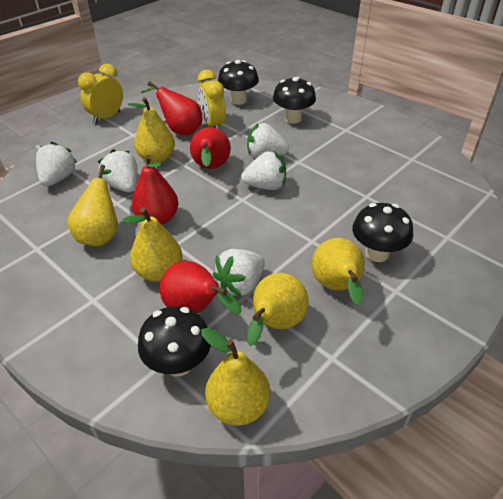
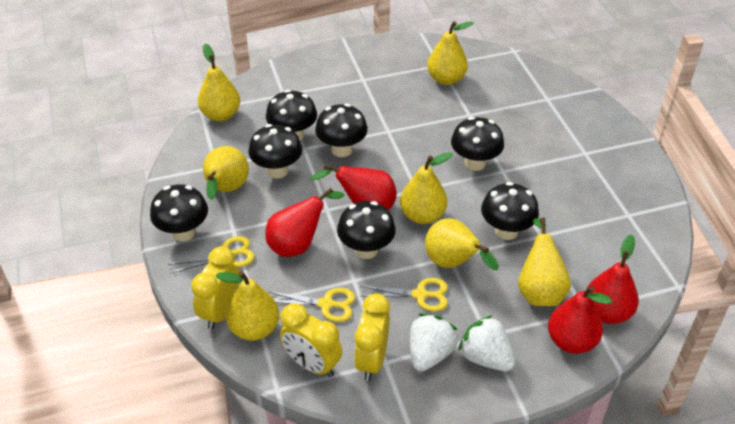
black mushroom: 4 -> 7
white strawberry: 5 -> 2
yellow clock: 2 -> 3
yellow pear: 6 -> 7
yellow scissors: 0 -> 3

